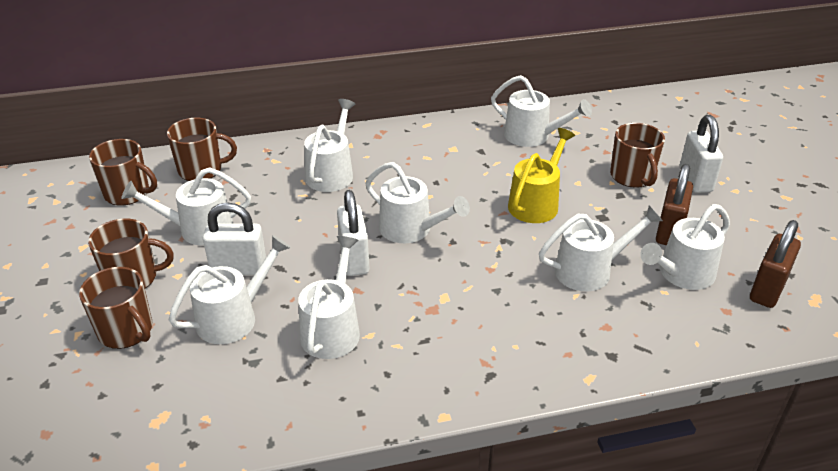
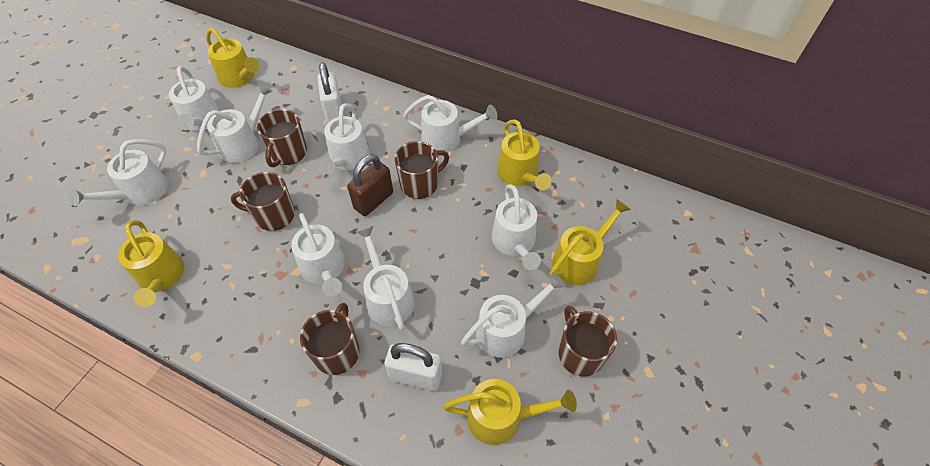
brown padlock: 2 -> 1
white padlock: 3 -> 2
white watering can: 8 -> 9
yellow watering can: 1 -> 5

